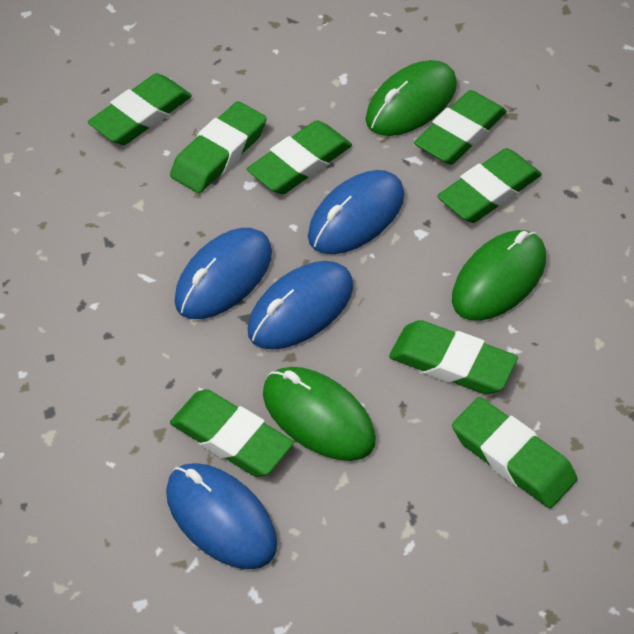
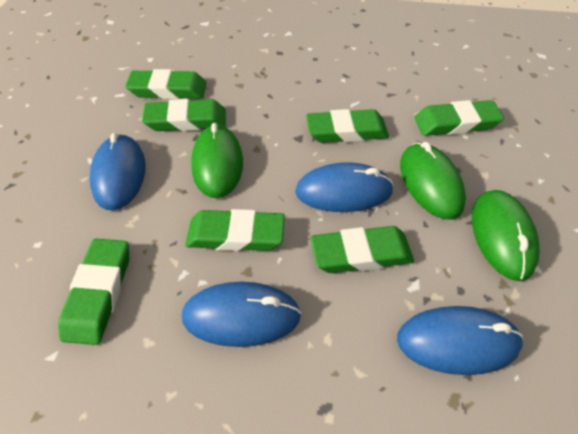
green eraser: 8 -> 7

